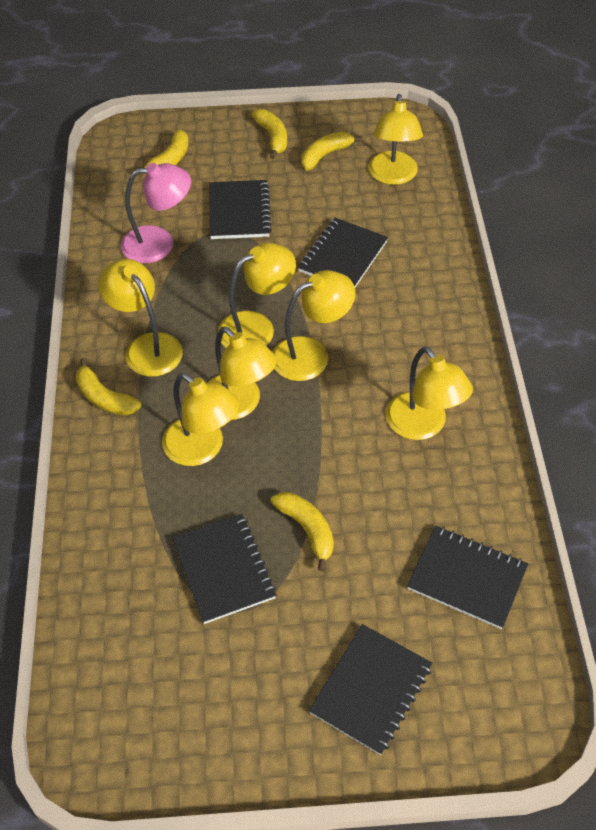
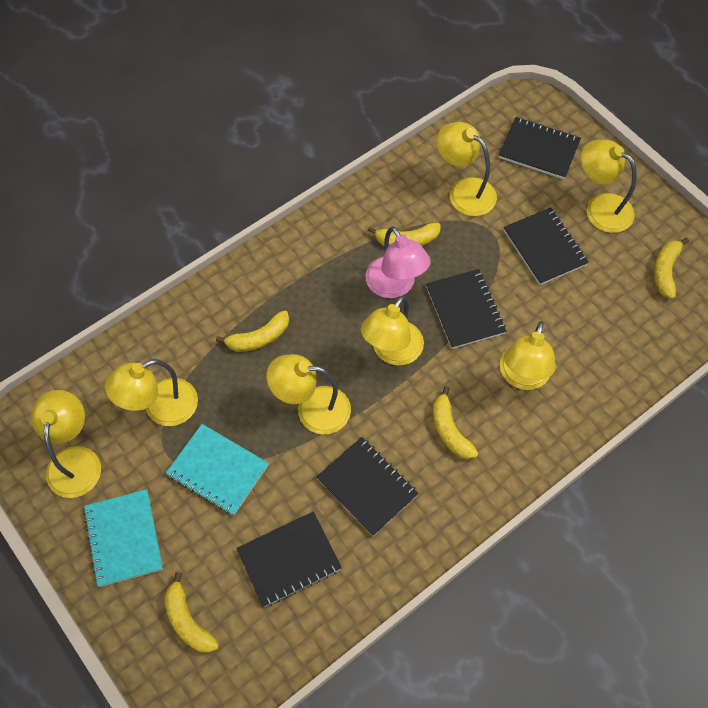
turquoise notebook: 0 -> 2

